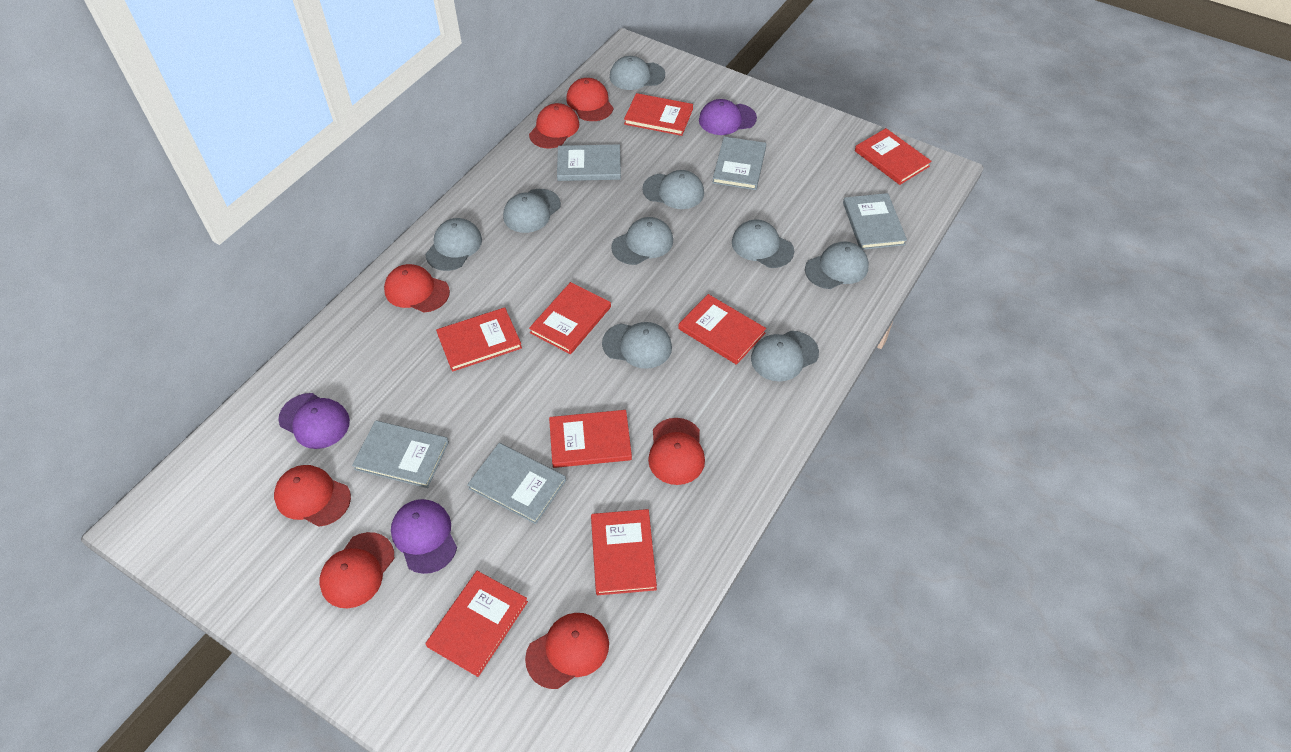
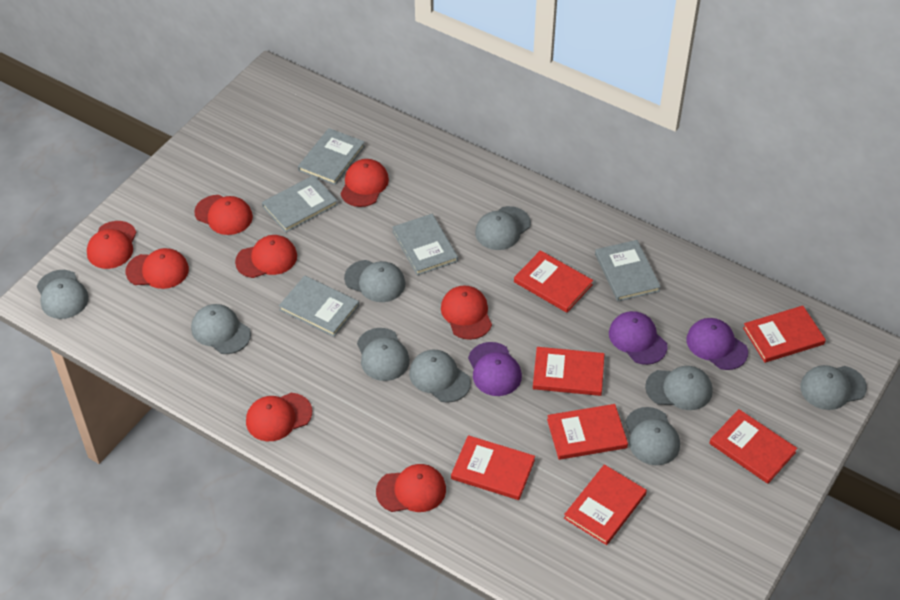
red book: 8 -> 7
red cap: 7 -> 8

